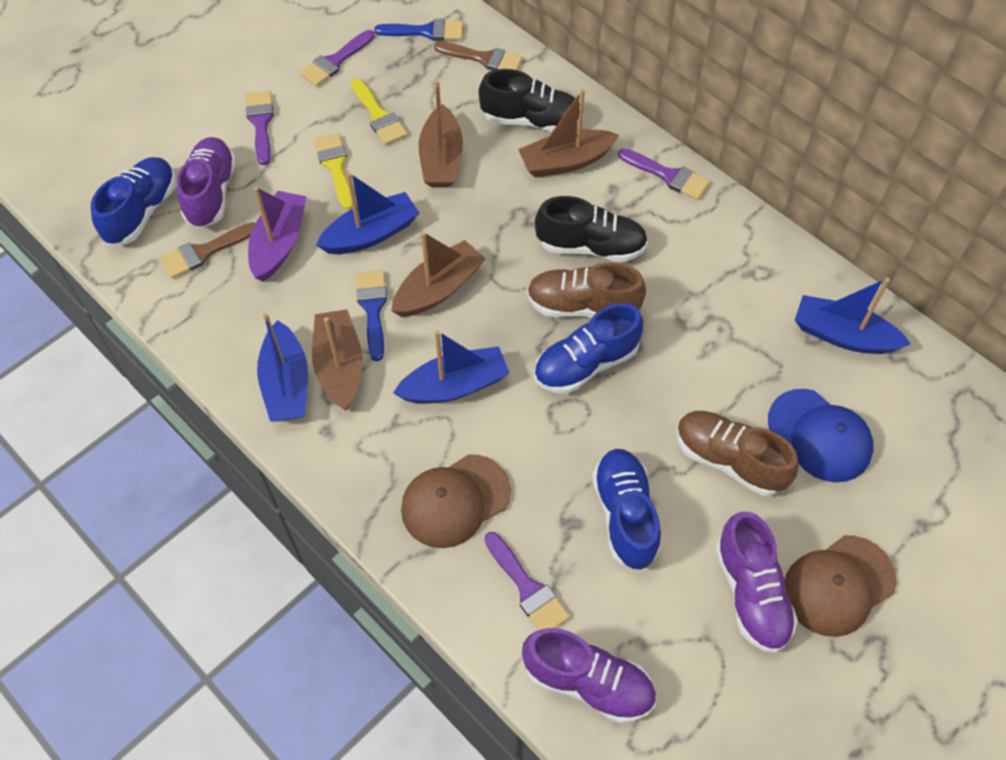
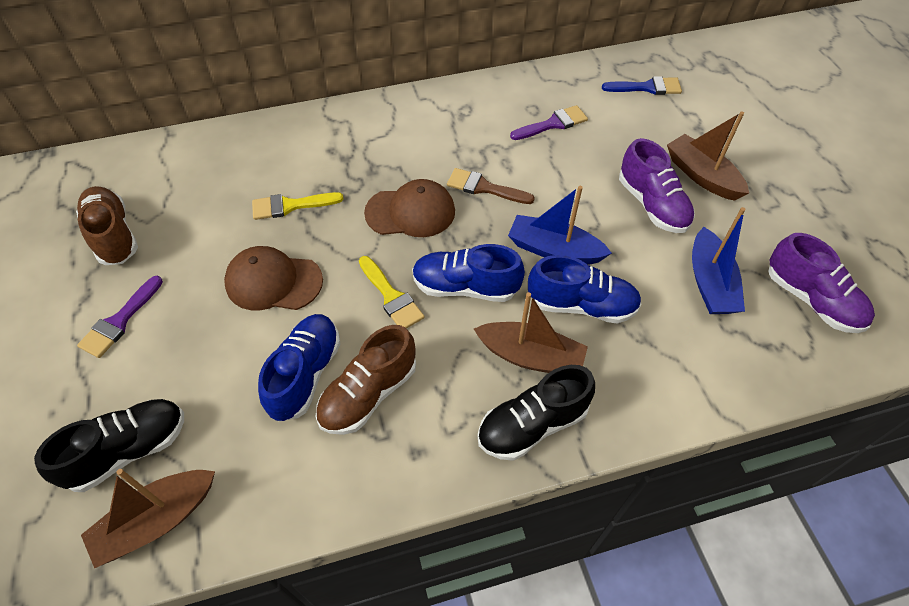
blue boat: 4 -> 2
blue brush: 2 -> 1
blue cap: 1 -> 0
brown boat: 4 -> 3
brown brush: 2 -> 1
purple boat: 1 -> 0
purple brush: 4 -> 2
purple shoe: 3 -> 2

